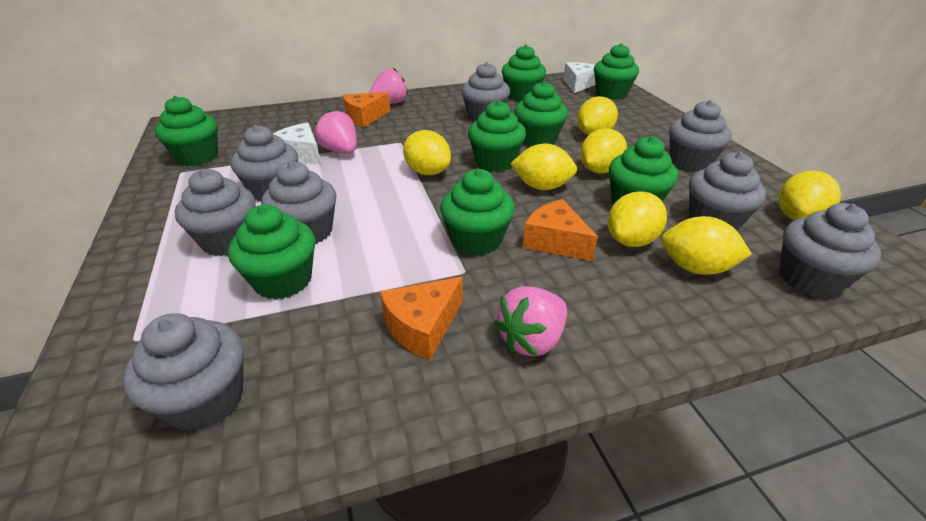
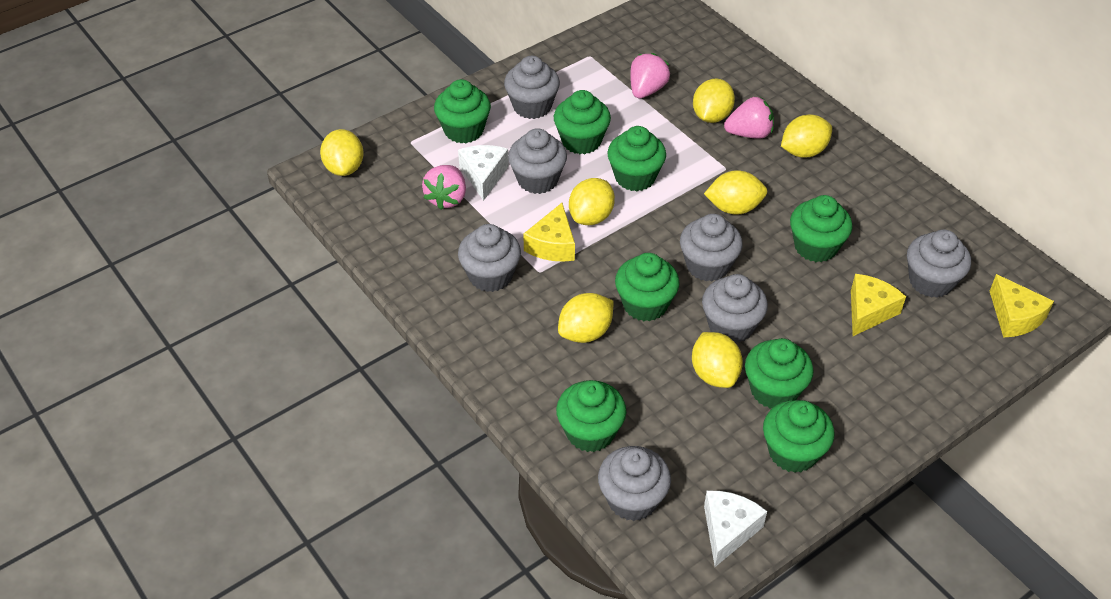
grey cupcake: 8 -> 7
orange cheese: 3 -> 0
yellow cheese: 0 -> 3

